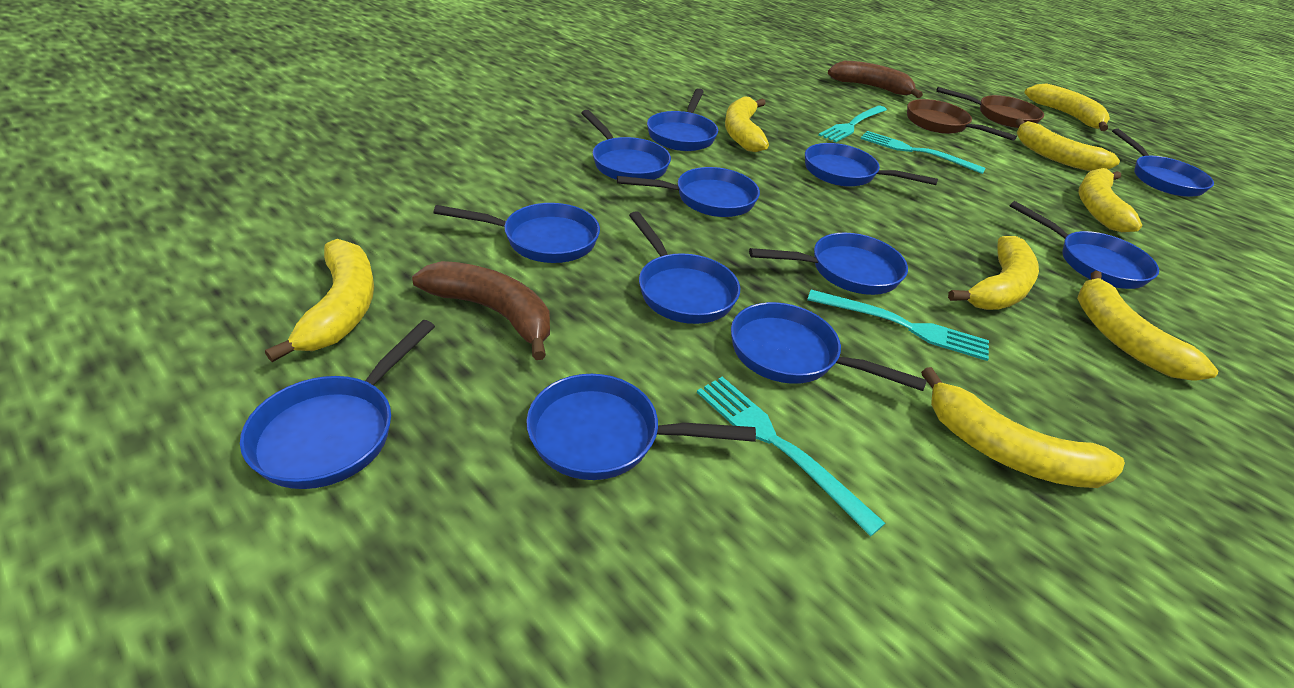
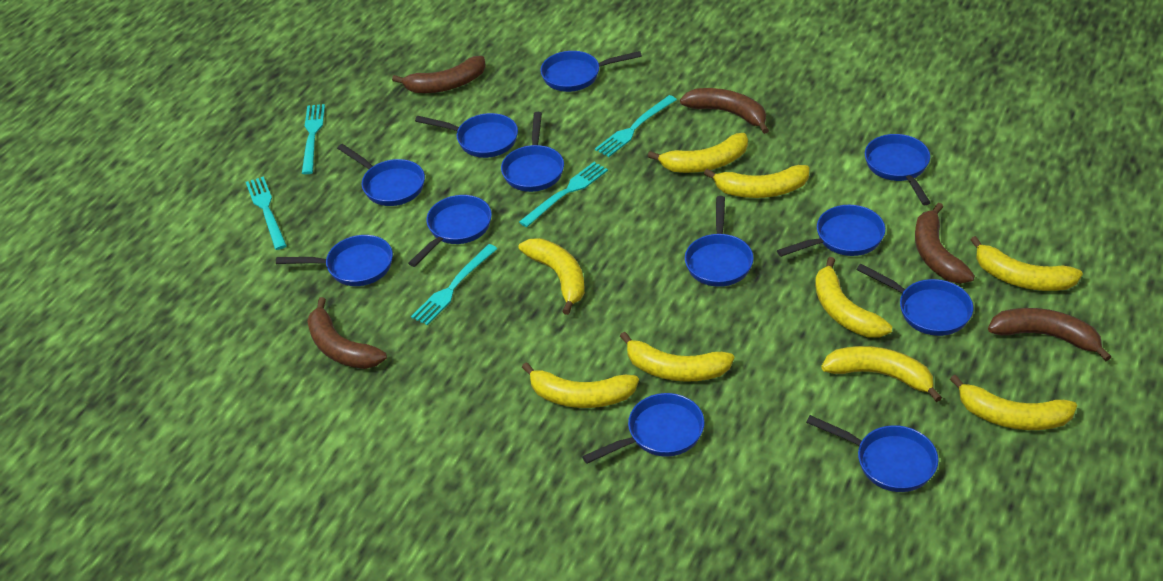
brown banana: 2 -> 5
brown pan: 2 -> 0
turquoise fork: 4 -> 5
yellow banana: 8 -> 9

